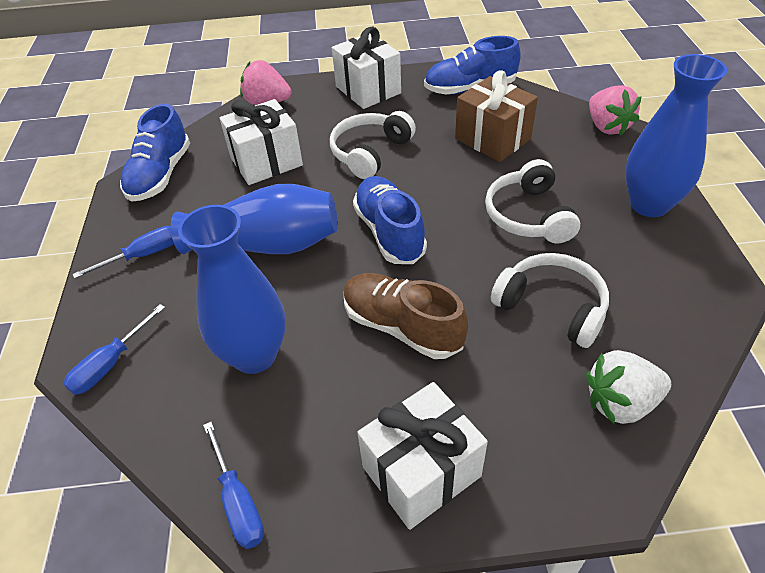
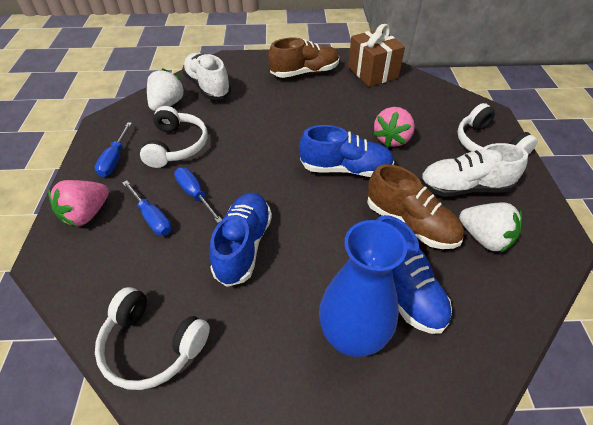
blue vase: 3 -> 1
brown shoe: 1 -> 2
white gift: 3 -> 0
white shoe: 0 -> 2
white strawberry: 1 -> 2

